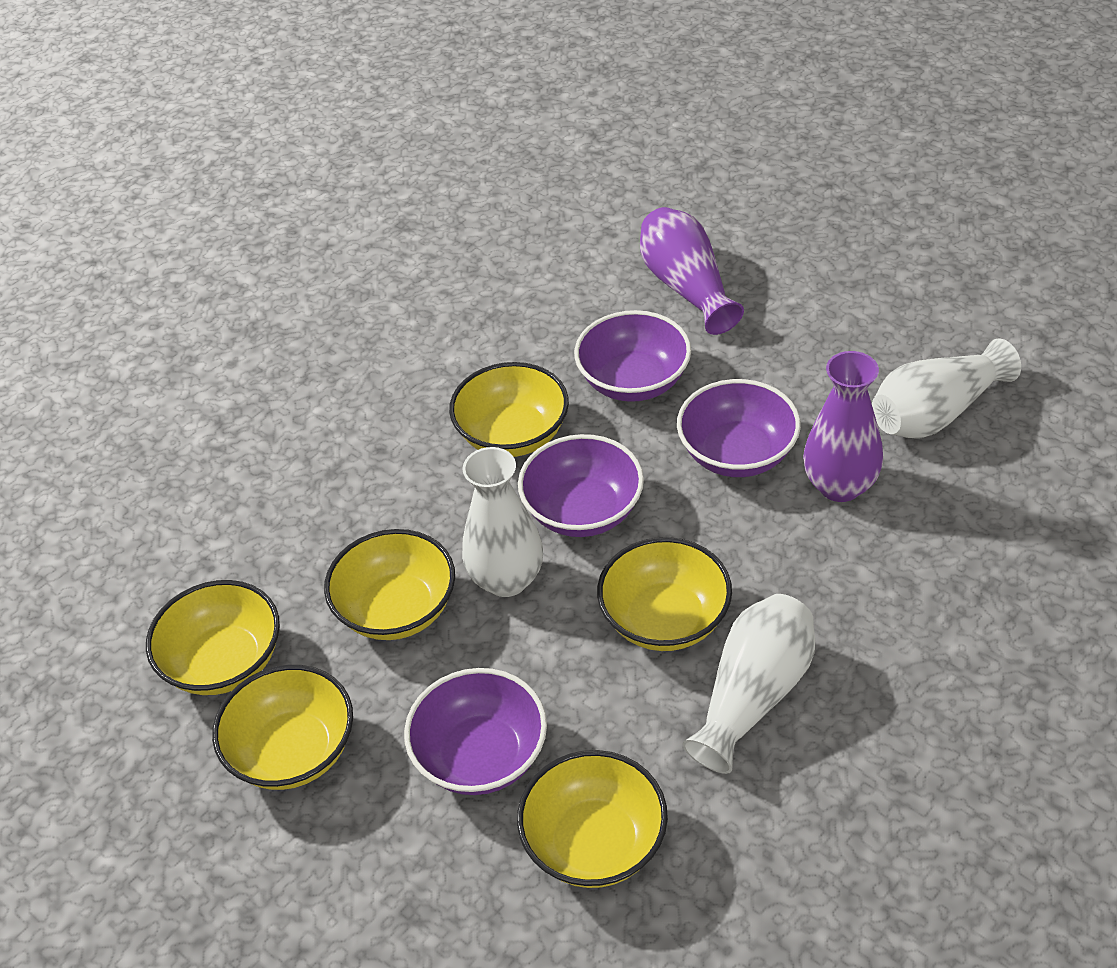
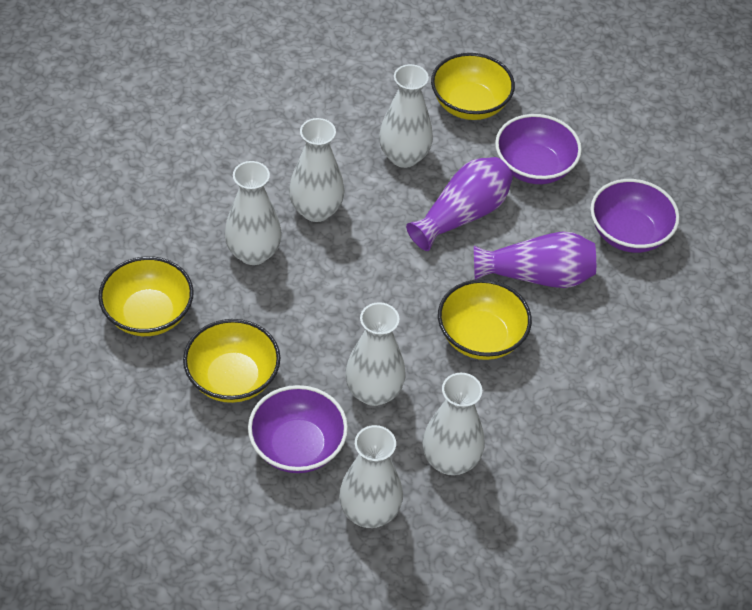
purple bowl: 4 -> 3
white vase: 3 -> 6
yellow bowl: 6 -> 4

